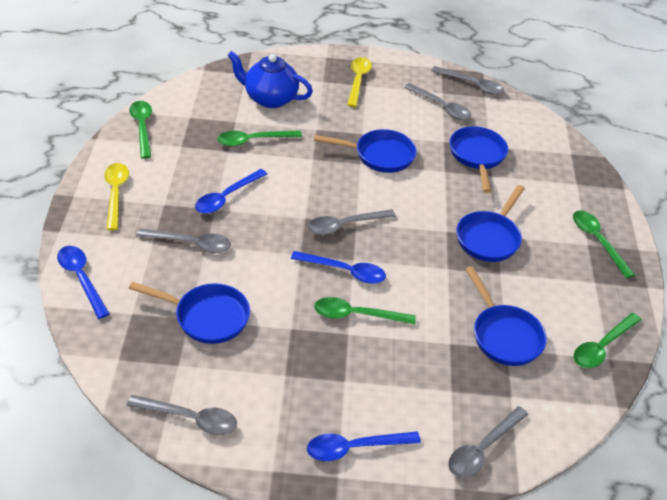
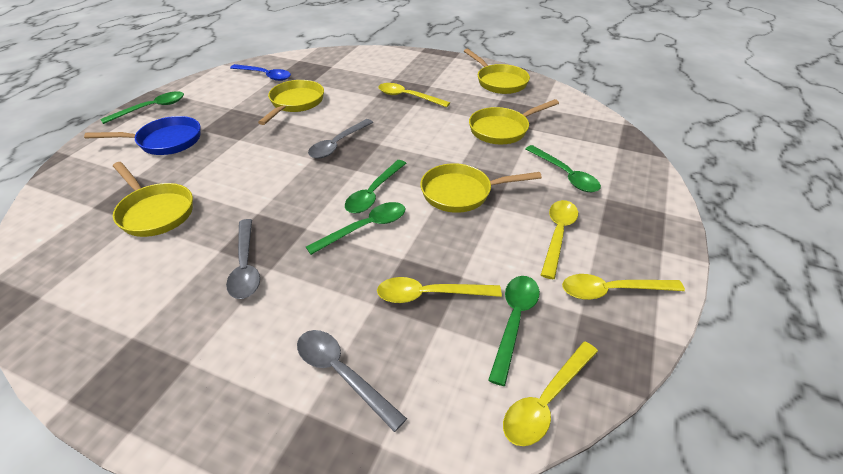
blue pan: 5 -> 1
blue spoon: 4 -> 1
blue teapot: 1 -> 0
grey spoon: 6 -> 3
yellow pan: 0 -> 5
yellow spoon: 2 -> 5

